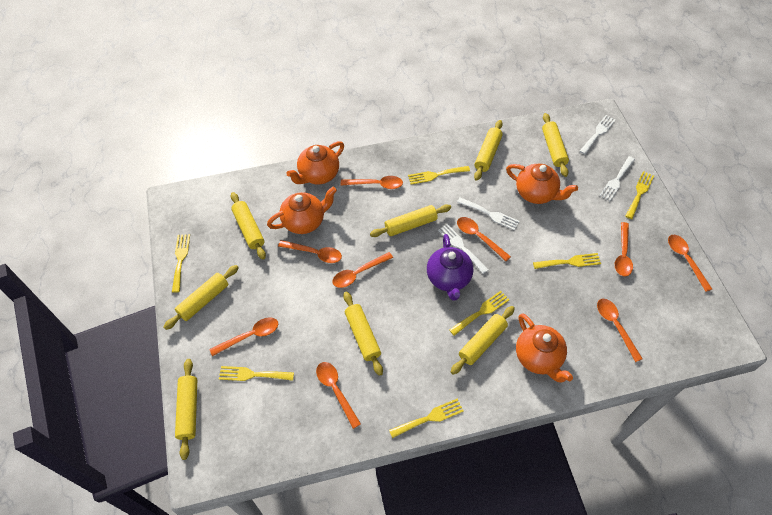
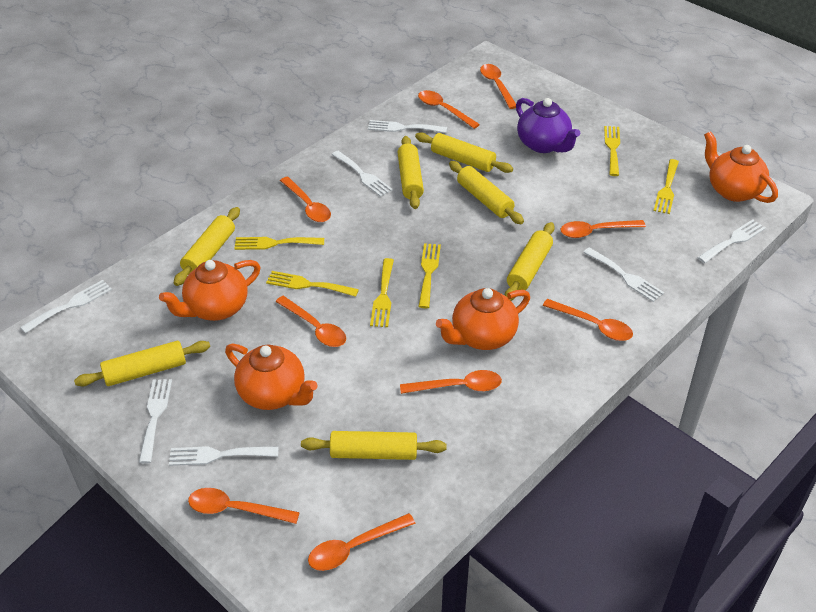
white fork: 4 -> 7
yellow fork: 7 -> 6
yellow rolling pin: 8 -> 7

